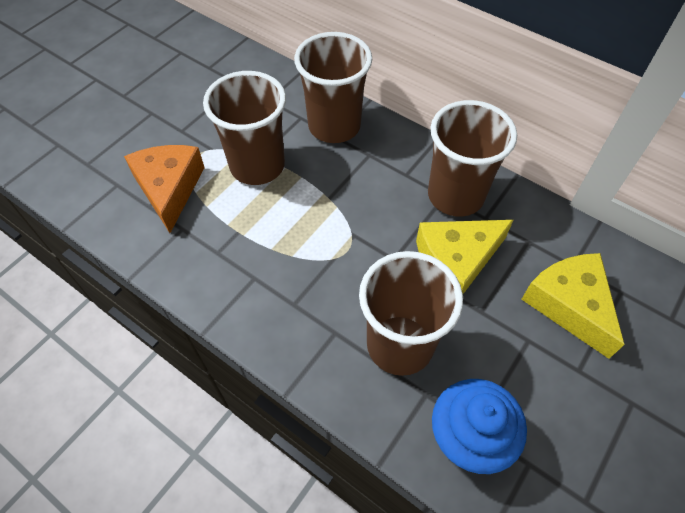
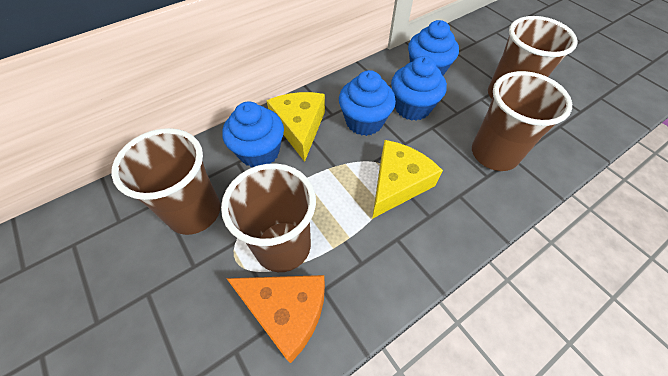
blue cupcake: 1 -> 4

